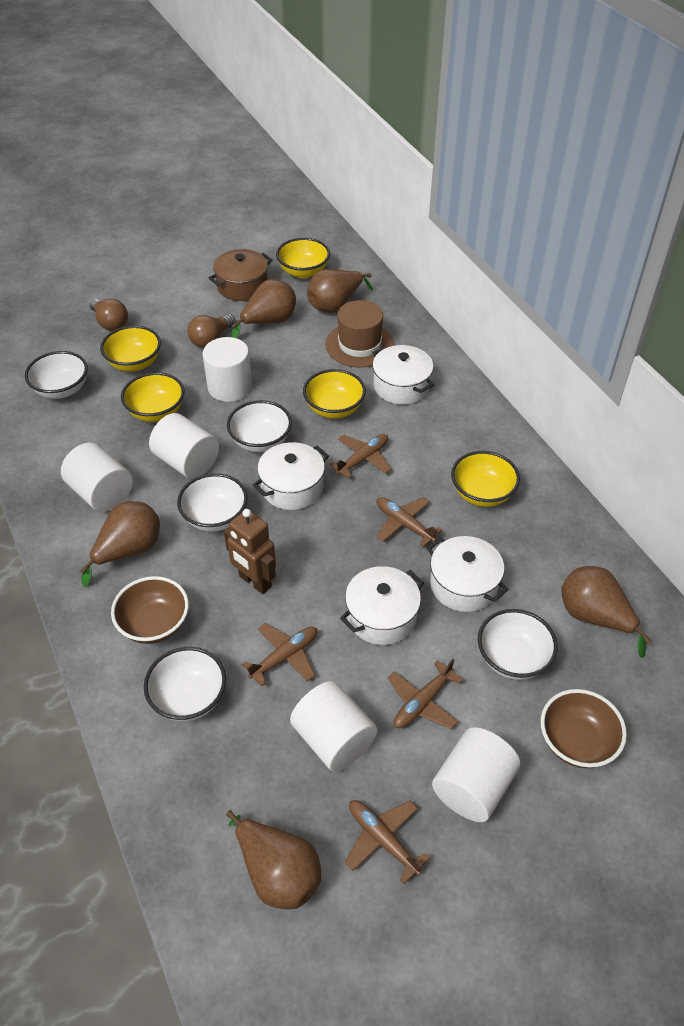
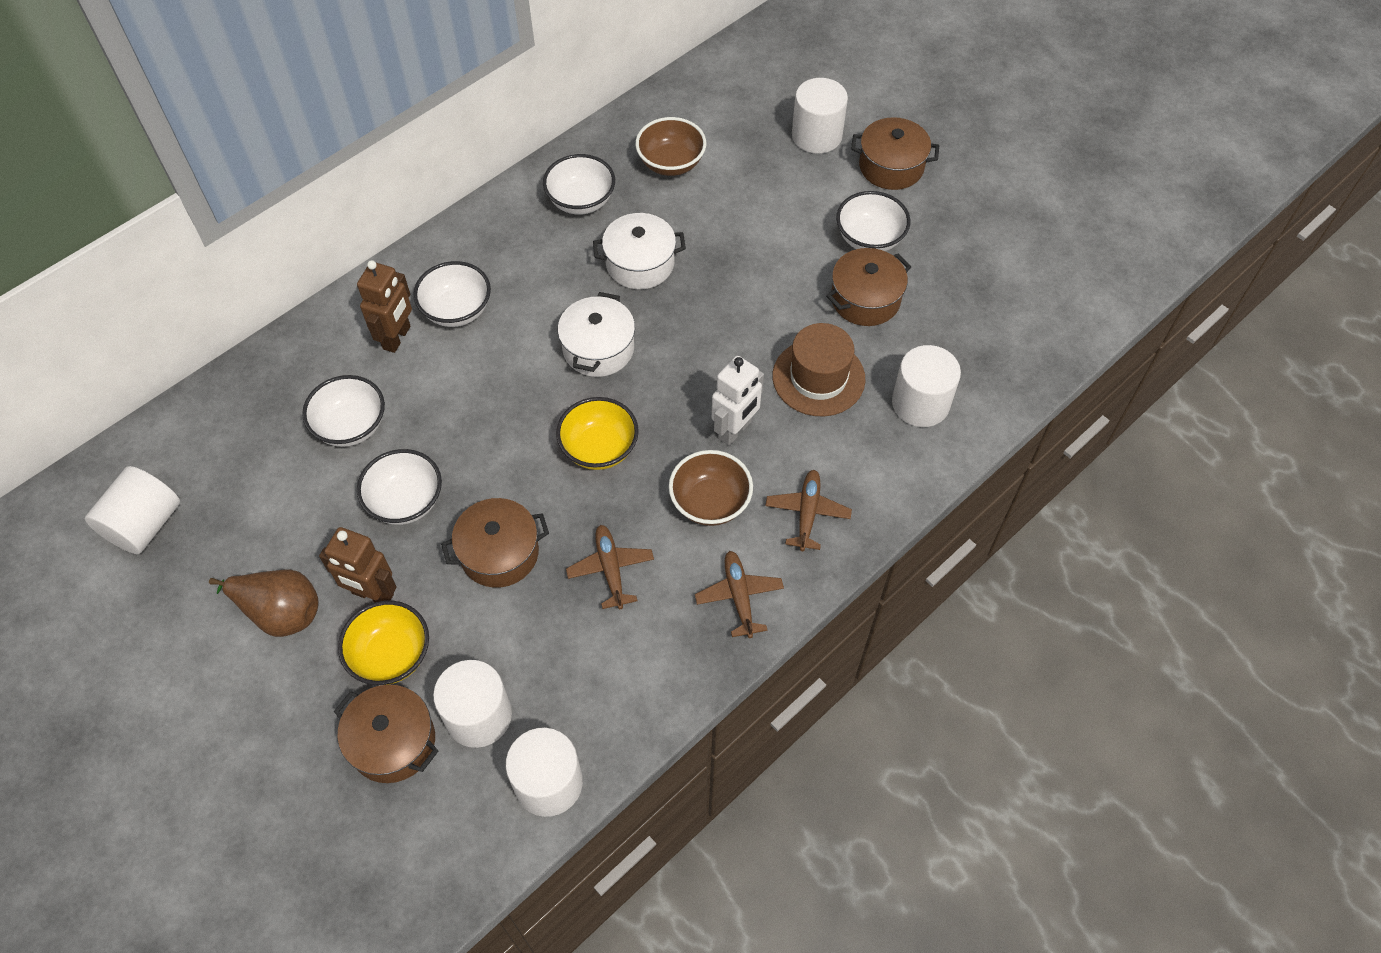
brown light bulb: 2 -> 0
brown pear: 5 -> 1
brown plane: 5 -> 3
brown pot: 1 -> 4
brown robot: 1 -> 2
white pot: 4 -> 2
white robot: 0 -> 1
yellow bowl: 5 -> 2

